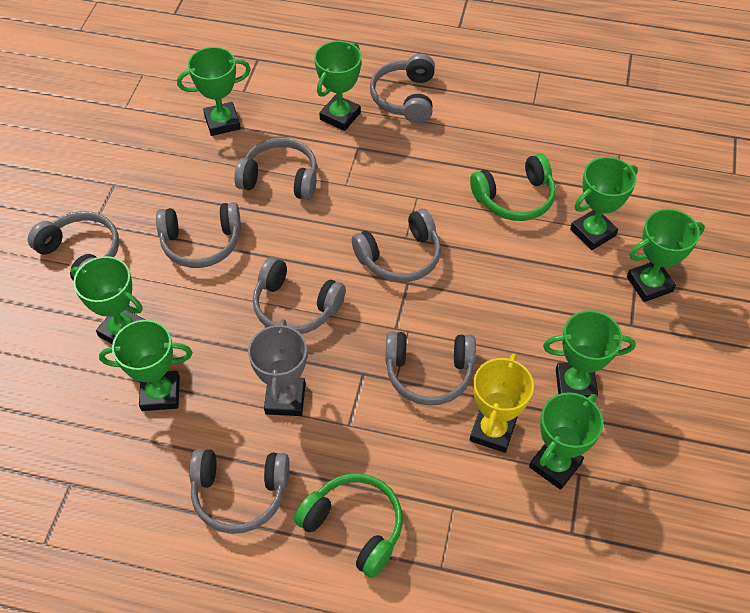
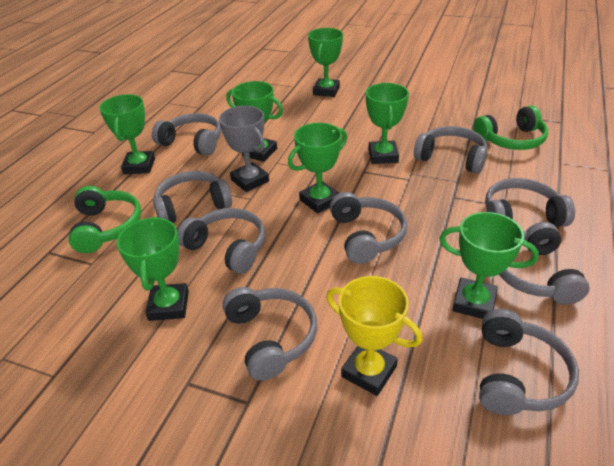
green trophy: 8 -> 7
grey headphones: 8 -> 9

